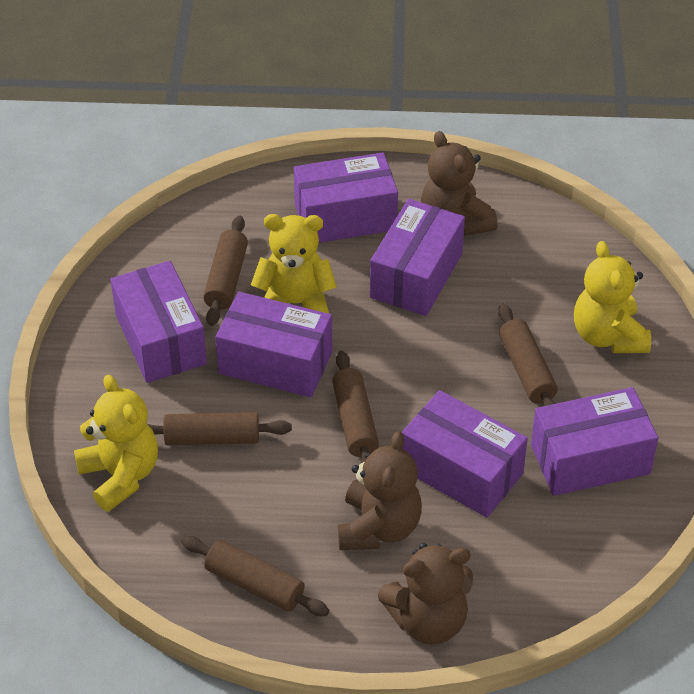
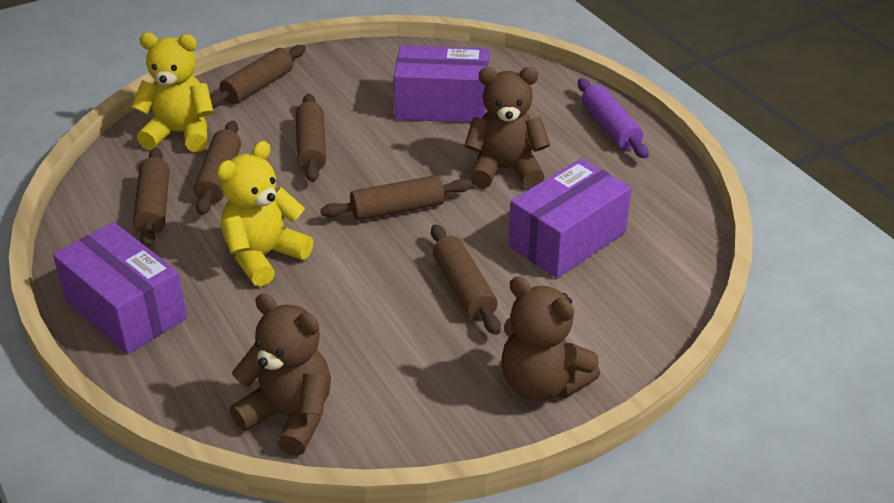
brown rolling pin: 5 -> 6
purple box: 6 -> 3
purple rolling pin: 0 -> 1
yellow teddy bear: 3 -> 2

